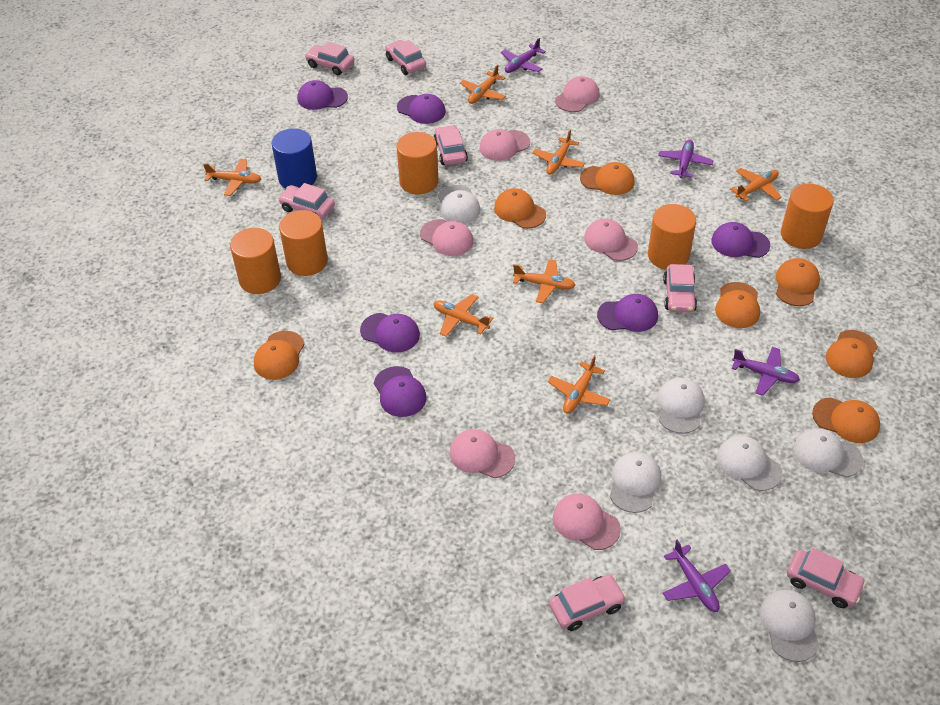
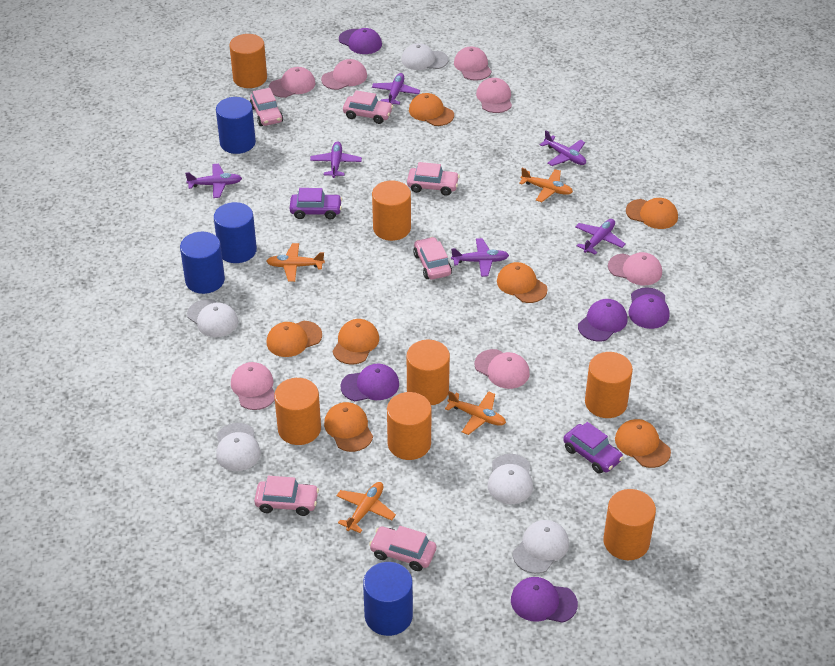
blue cylinder: 1 -> 4
orange cylinder: 5 -> 7
orange plane: 7 -> 4
pink cap: 6 -> 7
pink car: 7 -> 6
purple cap: 6 -> 5
purple car: 0 -> 2
purple plane: 4 -> 6
white cap: 6 -> 5

